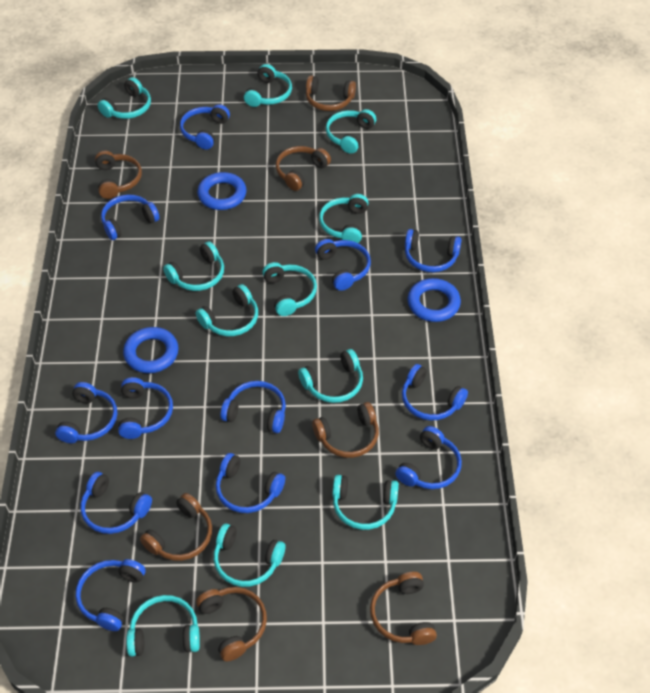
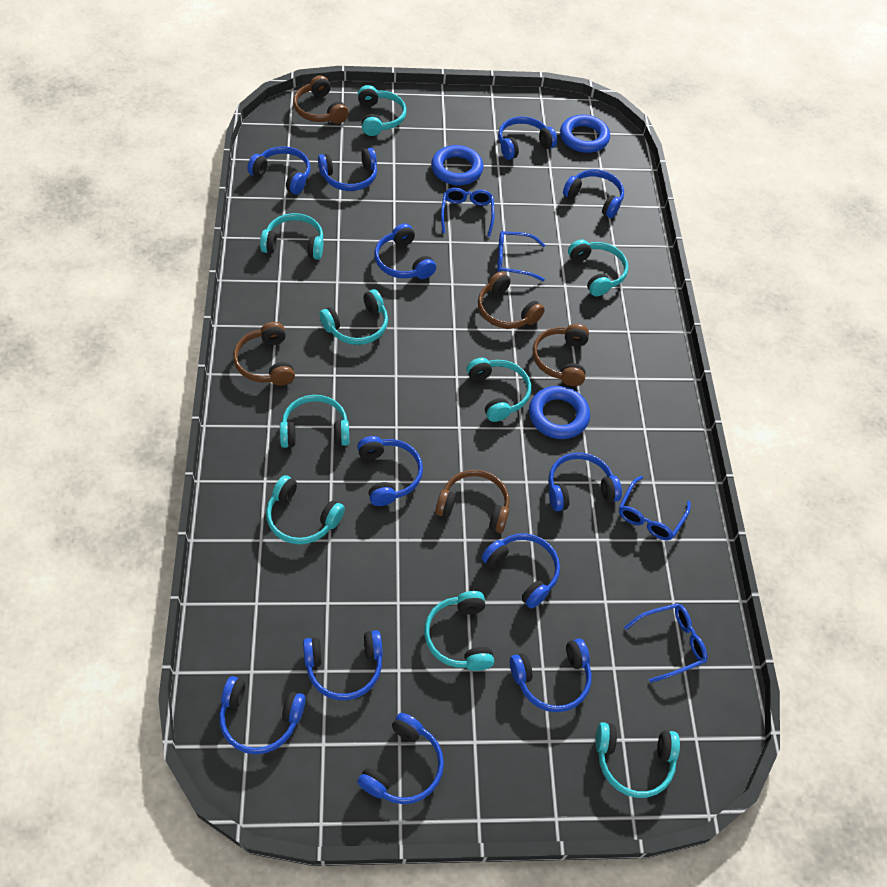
blue glasses: 0 -> 4
brown headphones: 7 -> 5
turquoise headphones: 11 -> 9

